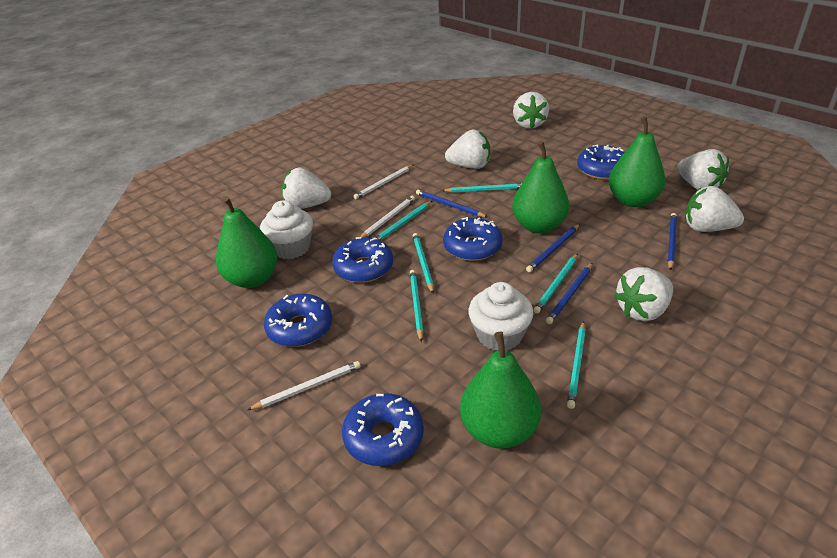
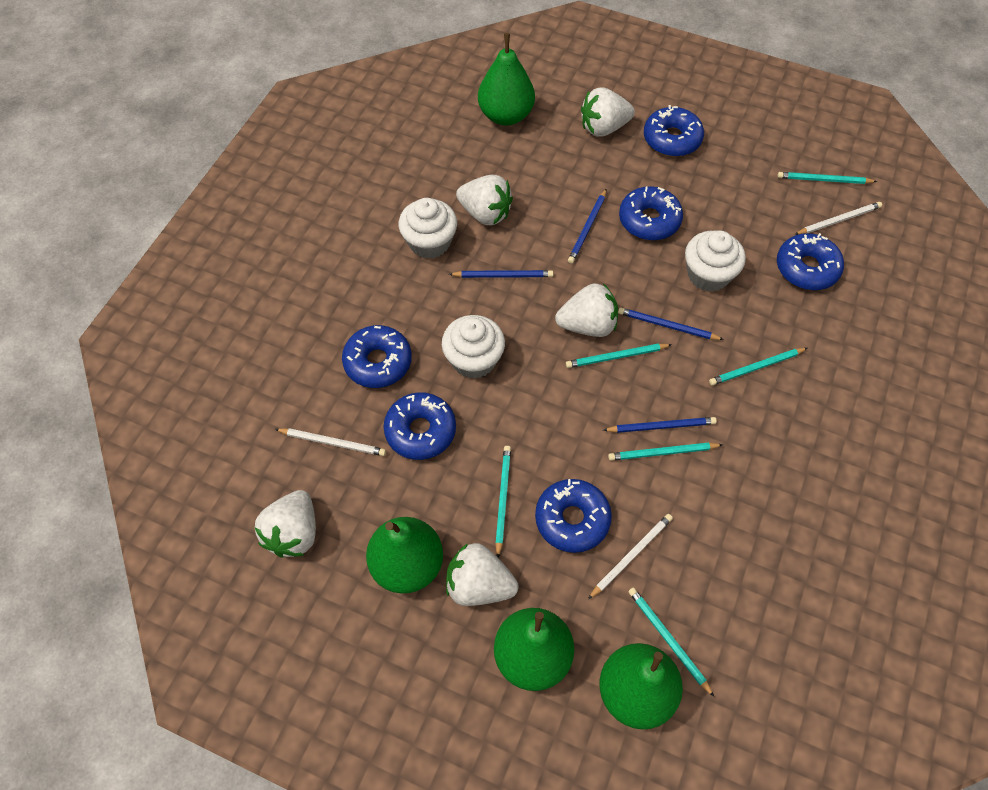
blue donut: 5 -> 6
white cupcake: 2 -> 3
white strawberry: 6 -> 5

